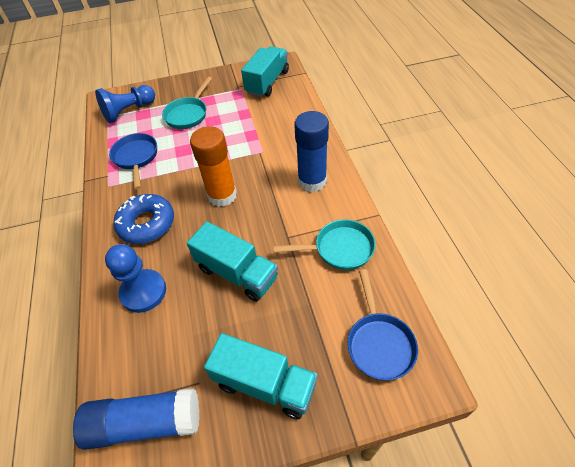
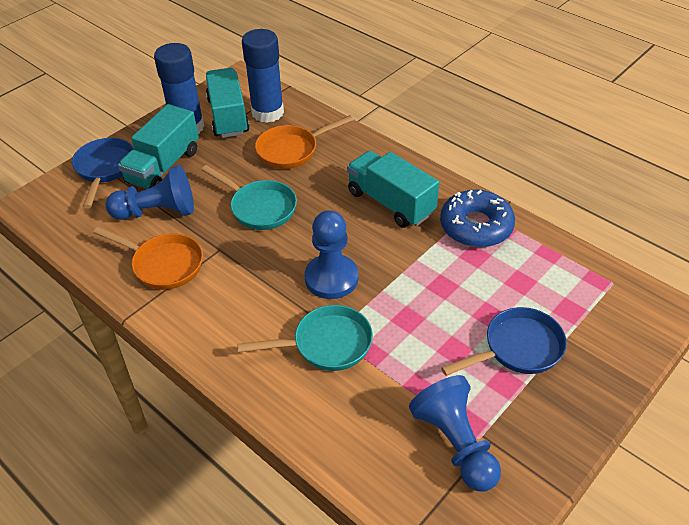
blue pawn: 2 -> 3
orange glue stick: 1 -> 0
orange pan: 0 -> 2

